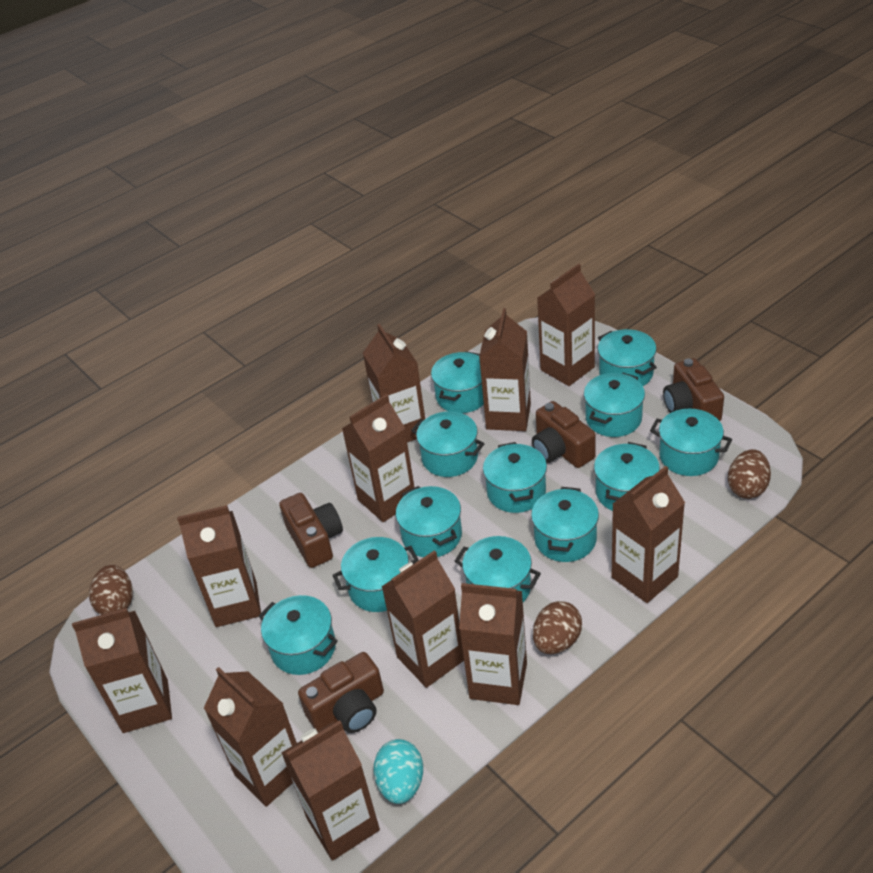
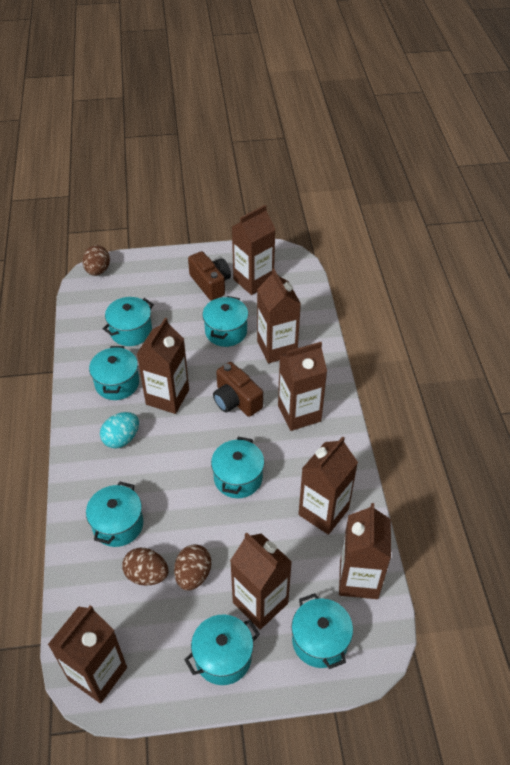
brown camera: 4 -> 2
brown carton: 11 -> 8
turquoise pot: 12 -> 7

